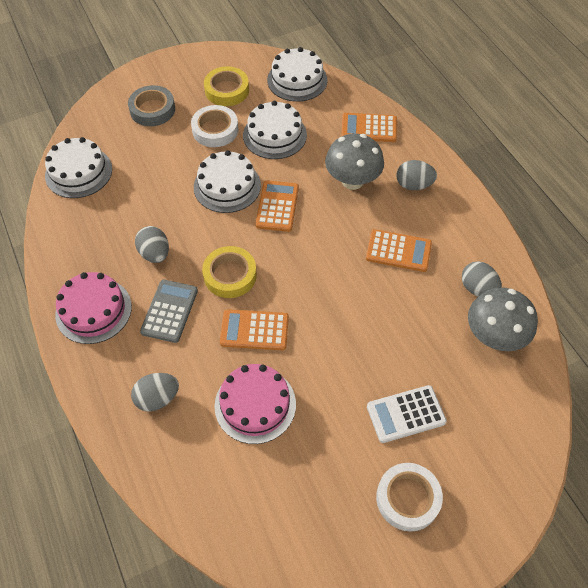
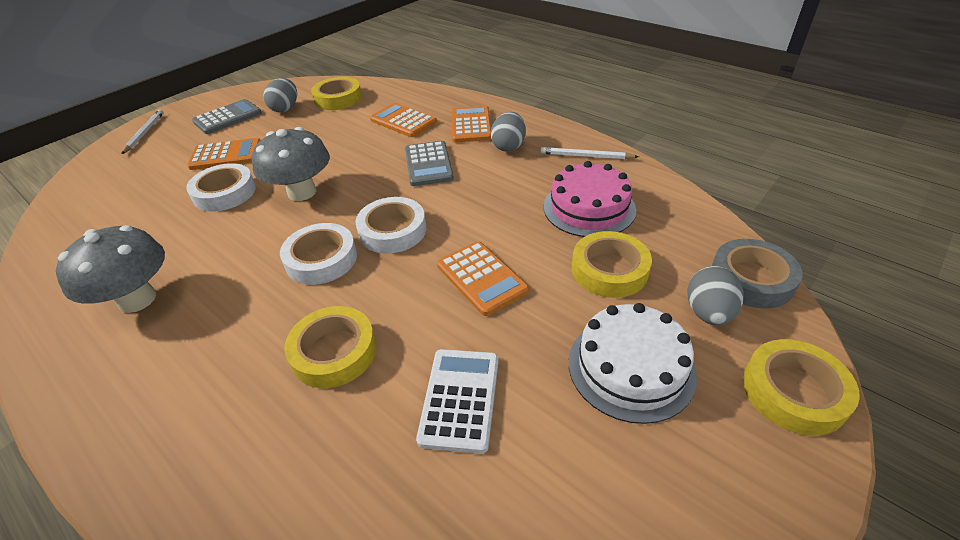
grey calculator: 1 -> 2
grey egg: 4 -> 3
pink cake: 2 -> 1
white cake: 4 -> 1
white pencil: 0 -> 2
white tape: 2 -> 3
yellow tape: 2 -> 4

